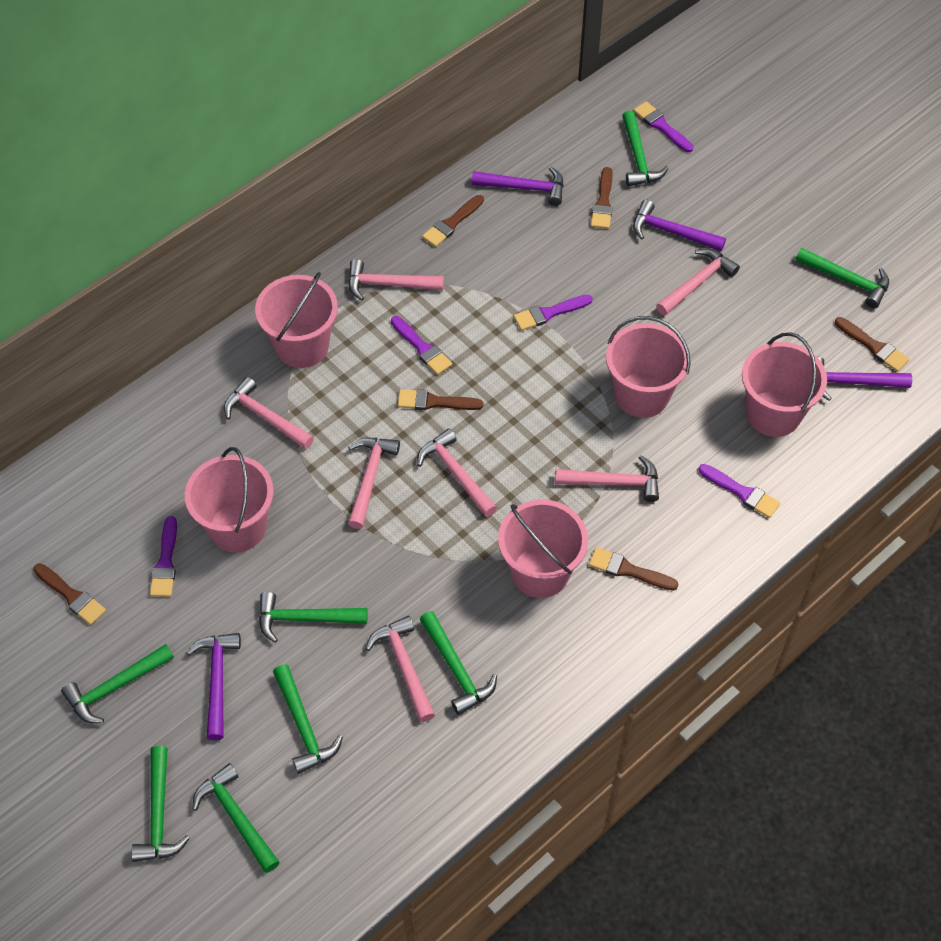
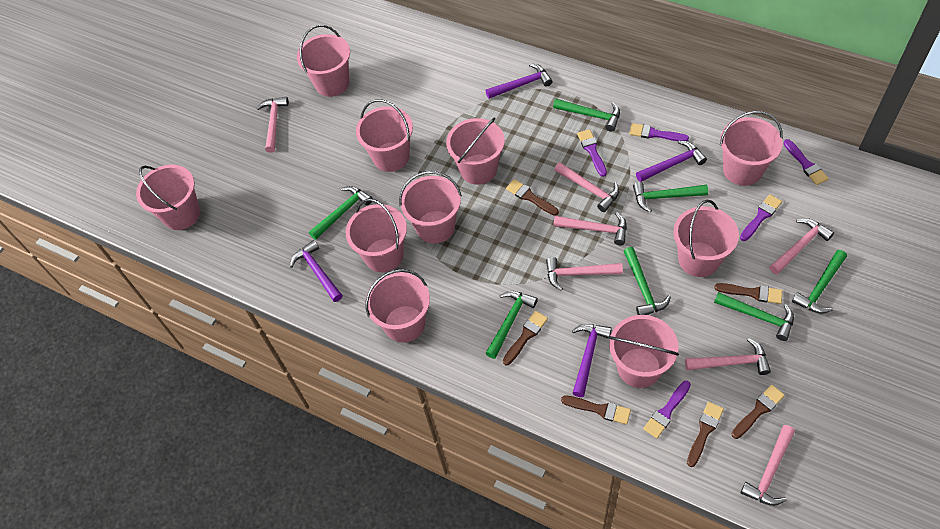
green hammer: 8 -> 7
pink bucket: 5 -> 10

